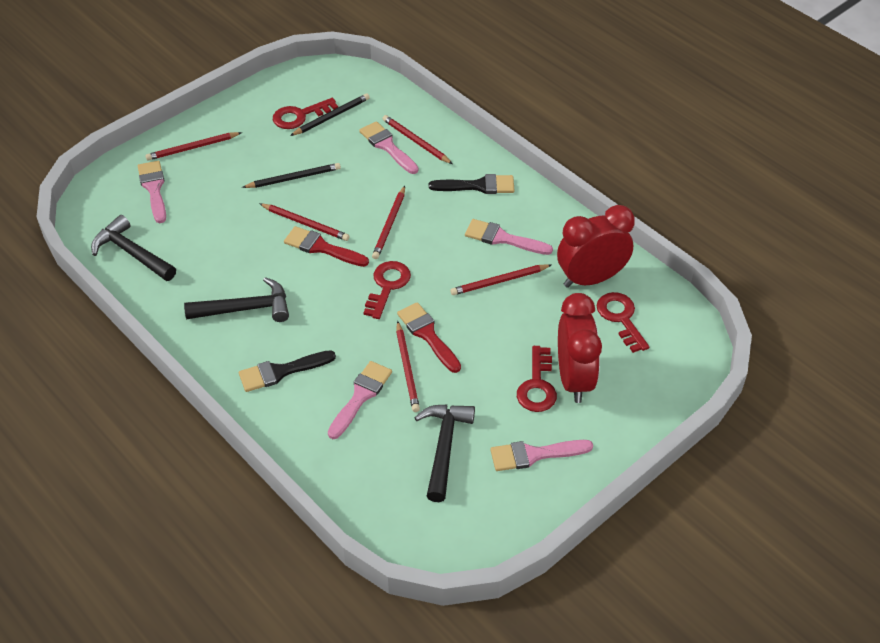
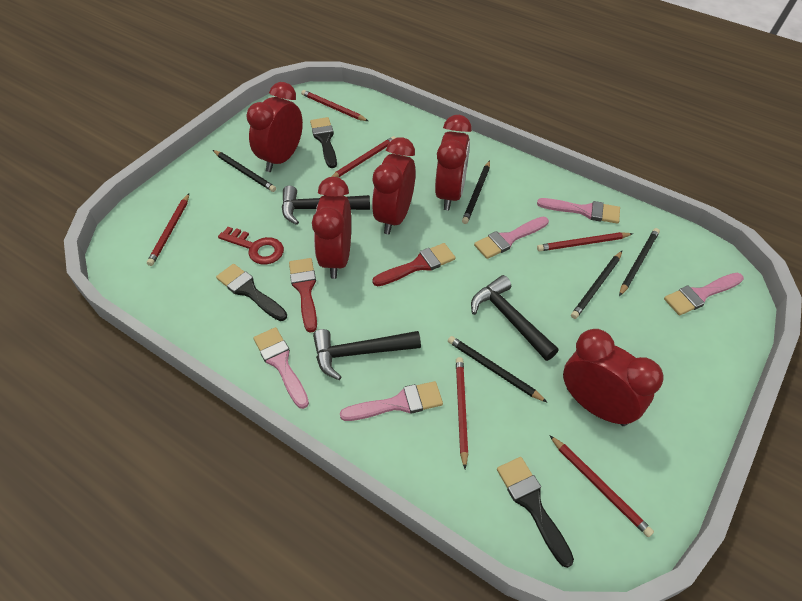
black brush: 2 -> 3
black pencil: 2 -> 5
red clock: 2 -> 5
red key: 4 -> 1

